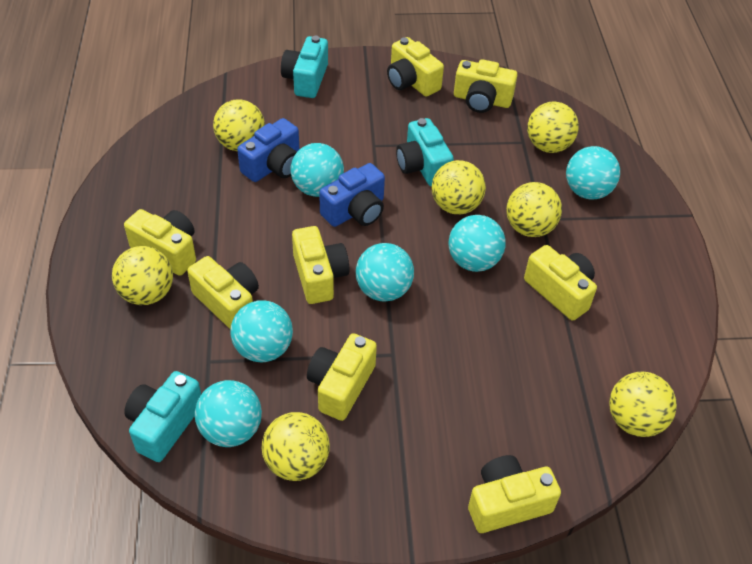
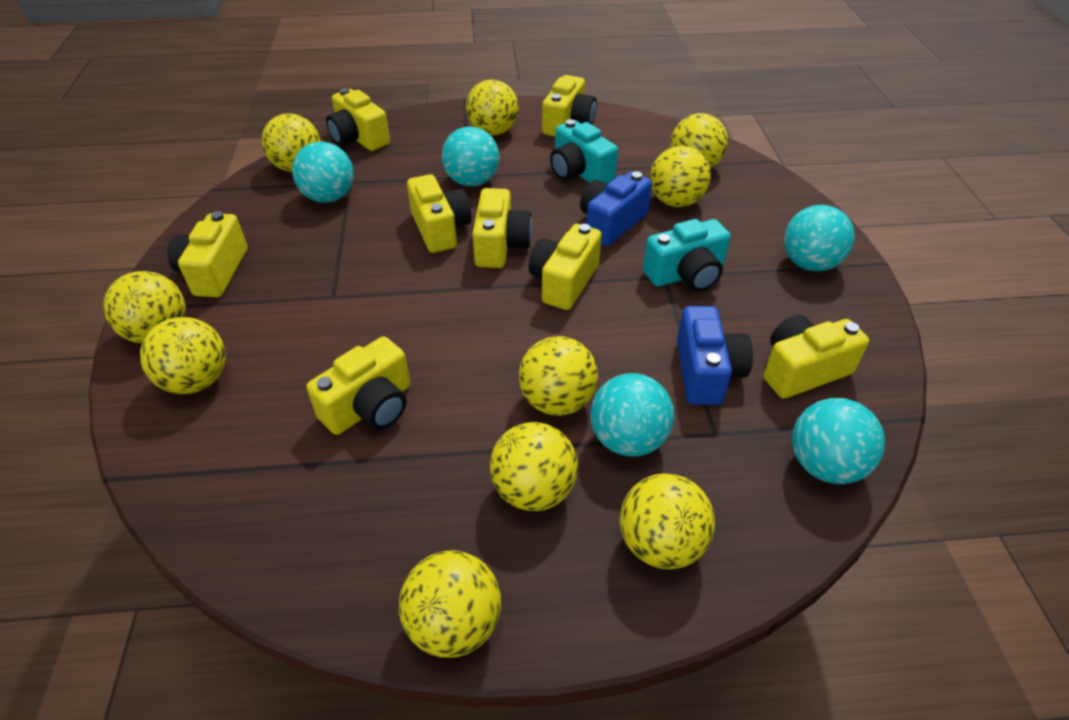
turquoise ball: 6 -> 5
turquoise camera: 3 -> 2
yellow ball: 7 -> 10

